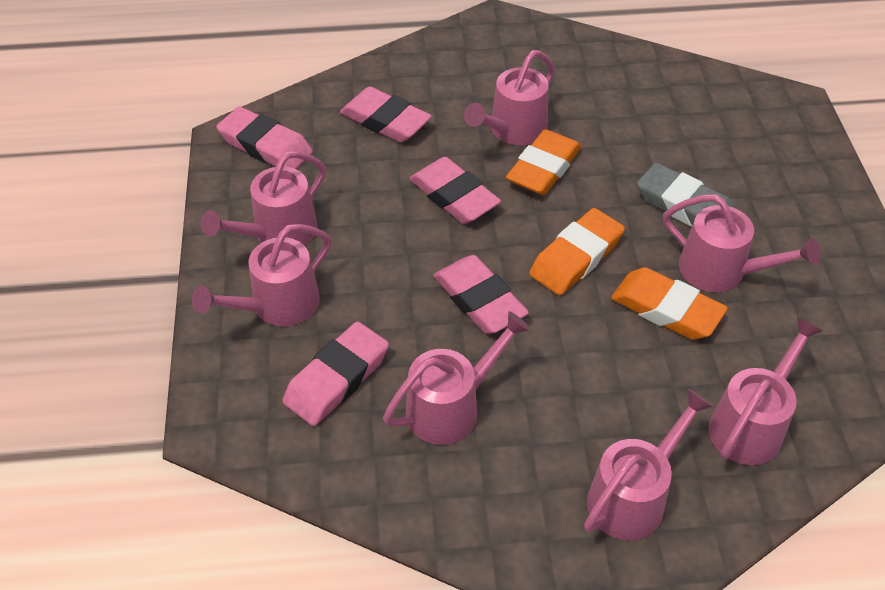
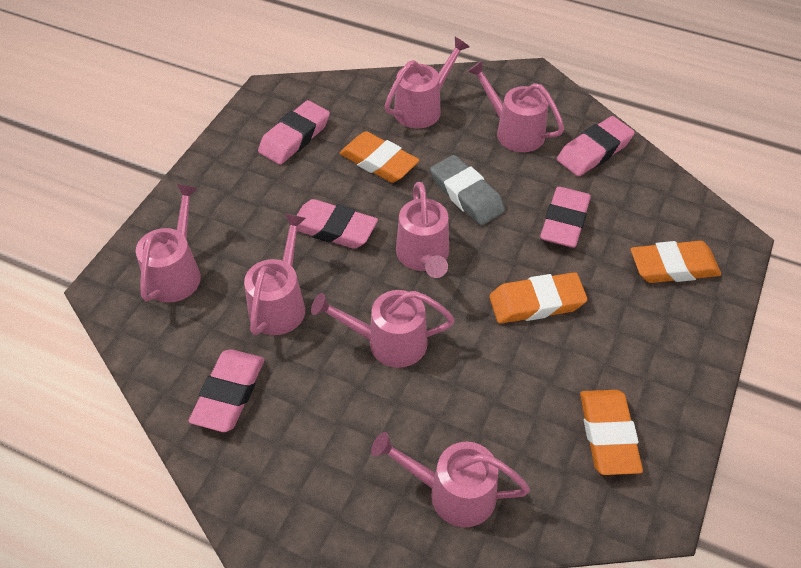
orange eraser: 3 -> 4

